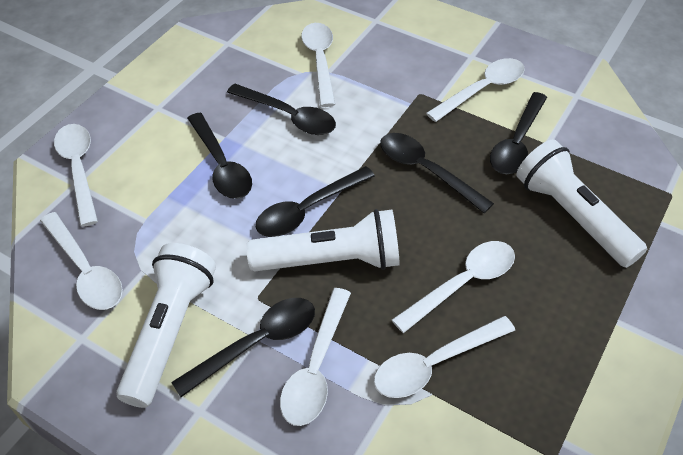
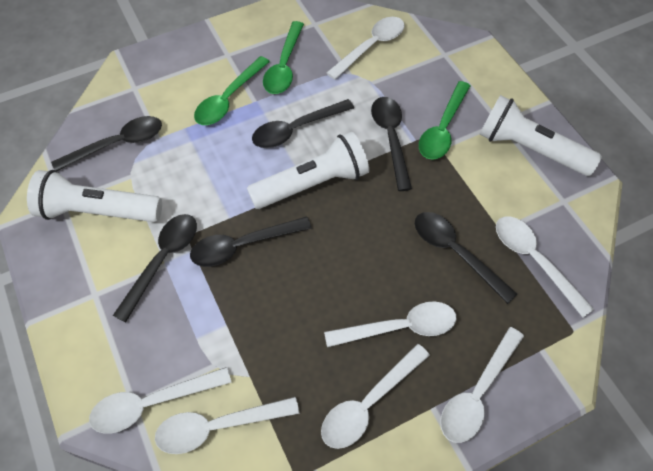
green spoon: 0 -> 3

